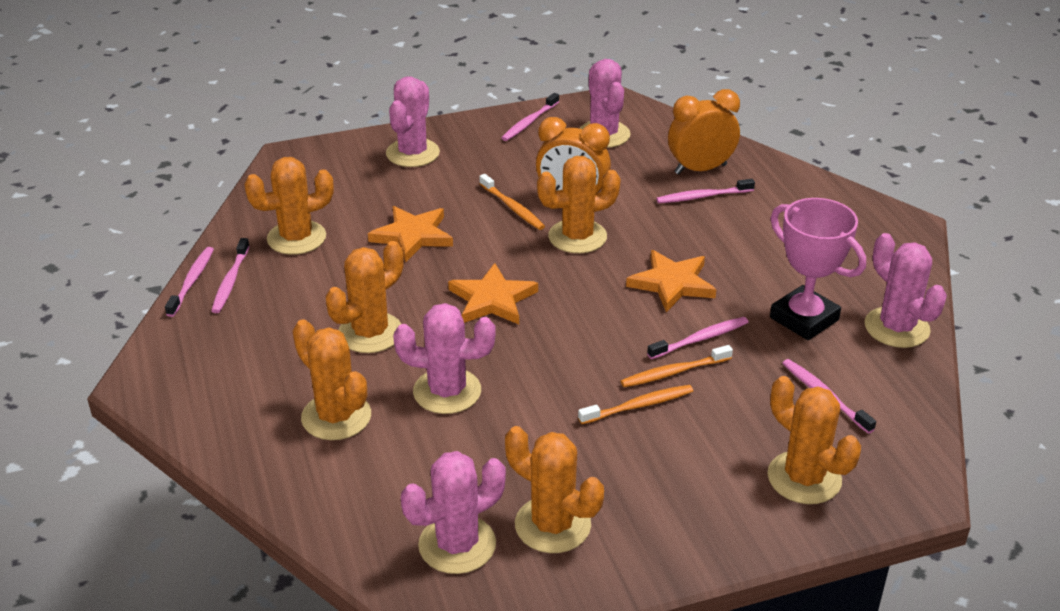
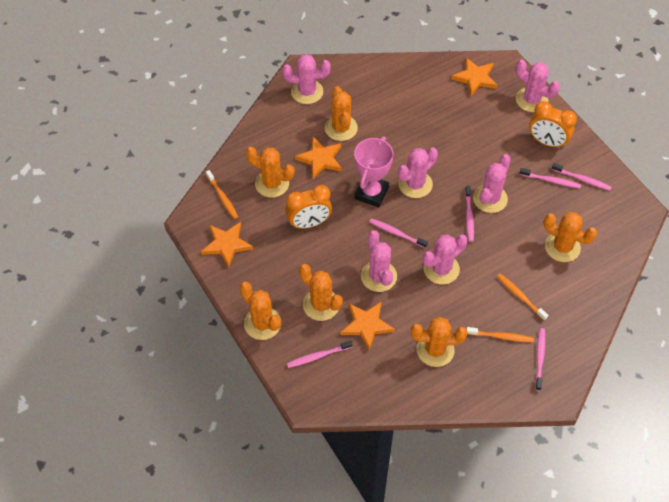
orange star: 3 -> 4
pink cactus: 5 -> 6

